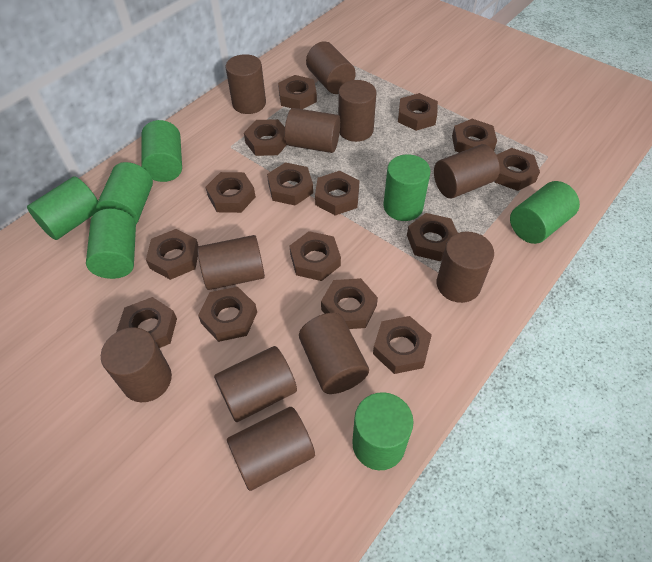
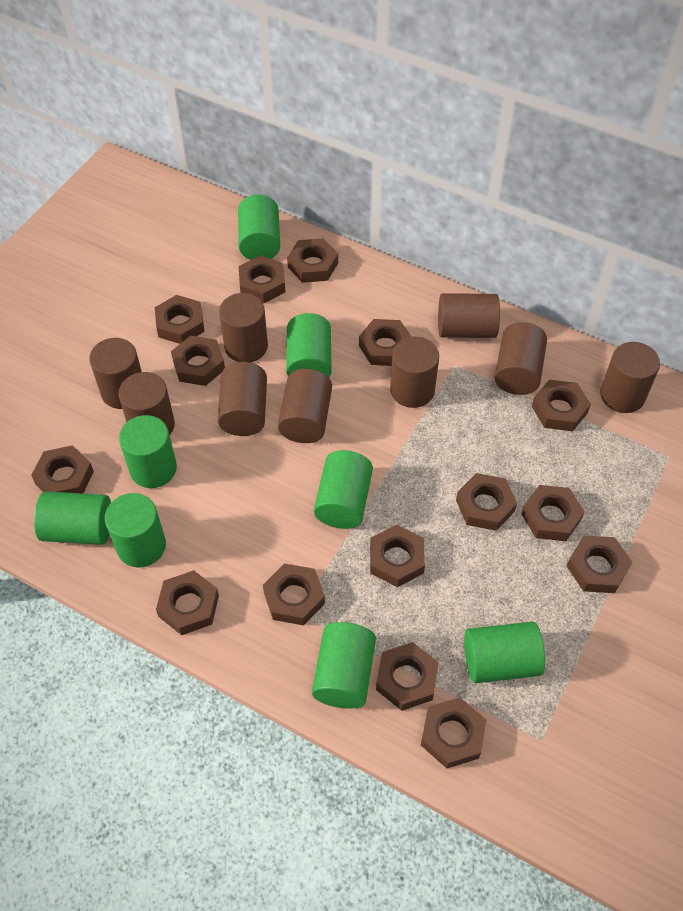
brown cylinder: 11 -> 9
green cylinder: 7 -> 8

